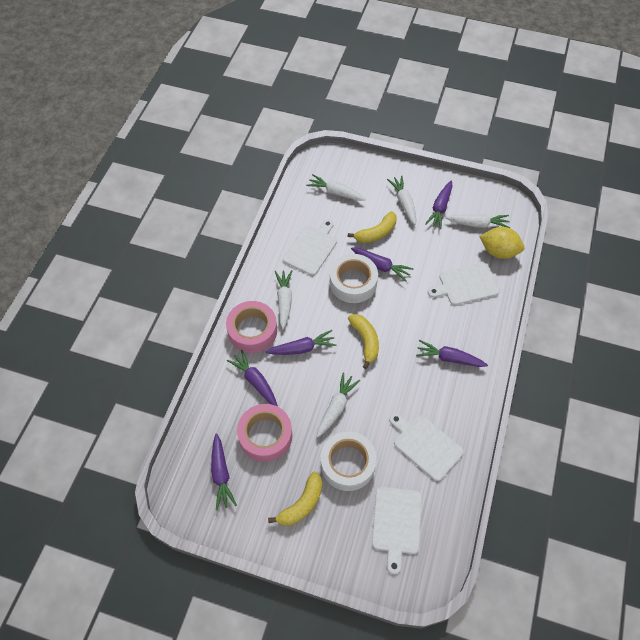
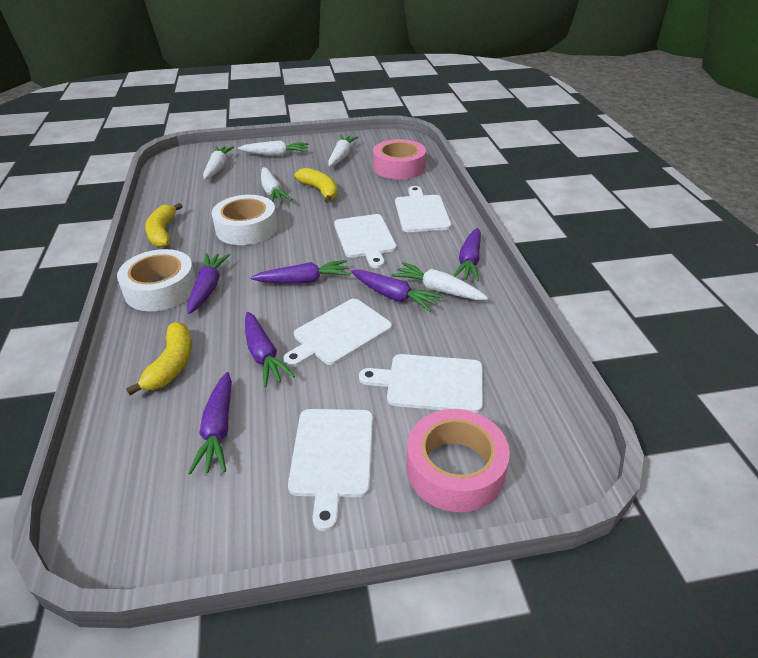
white cutting board: 4 -> 5
yellow lemon: 1 -> 0

